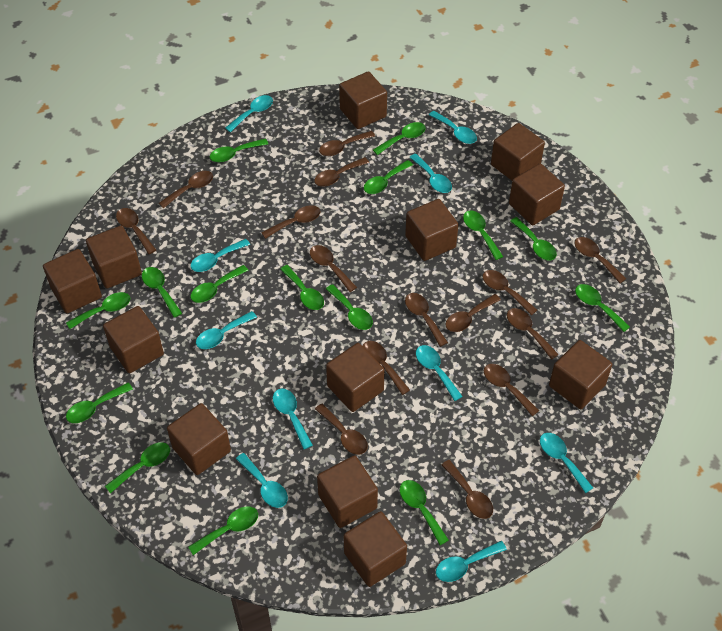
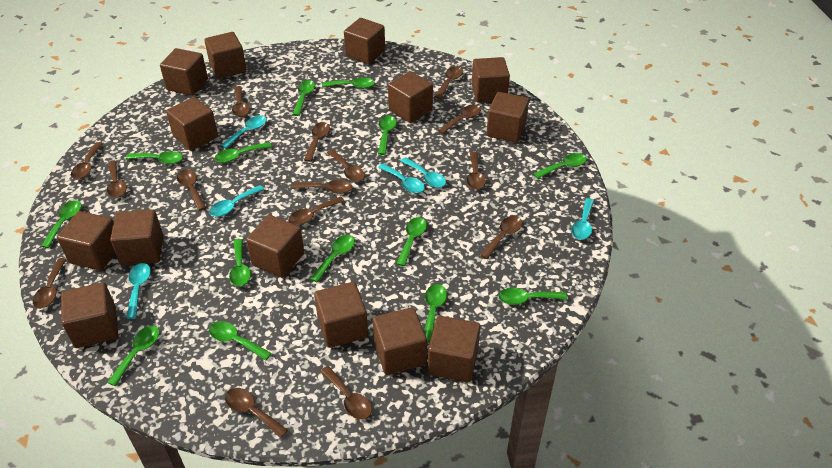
brown cube: 12 -> 14
green spoon: 15 -> 14
turquoise spoon: 10 -> 6

